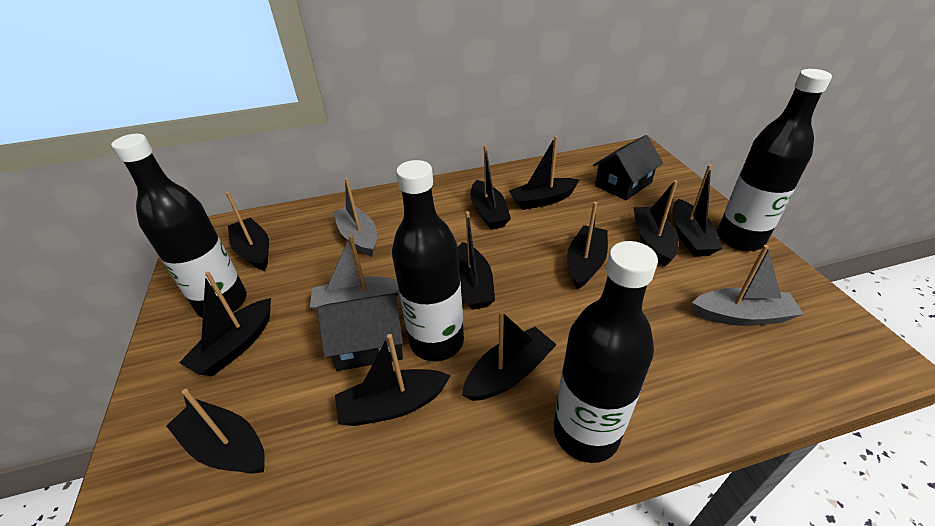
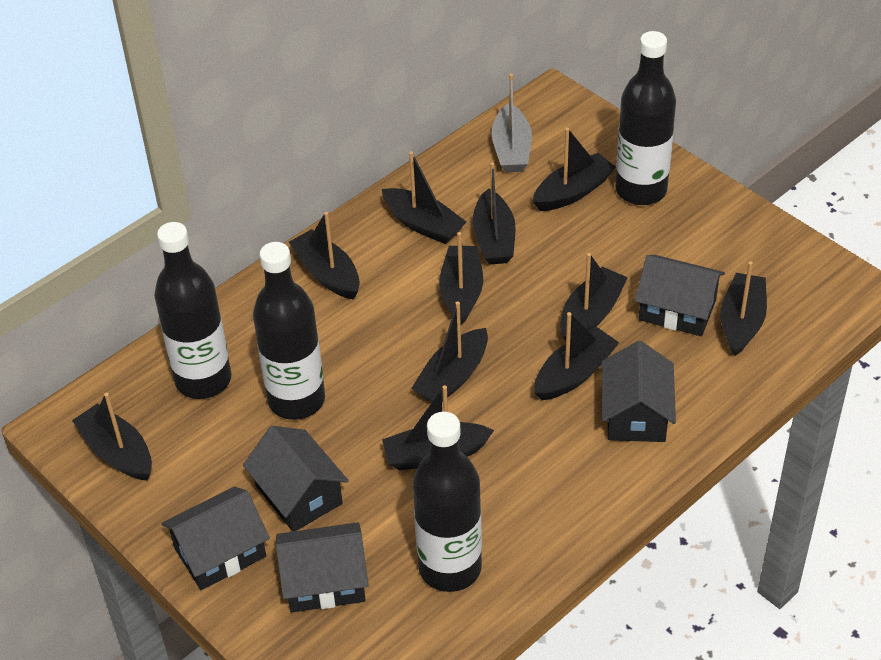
black house: 2 -> 5
grey boat: 3 -> 1

